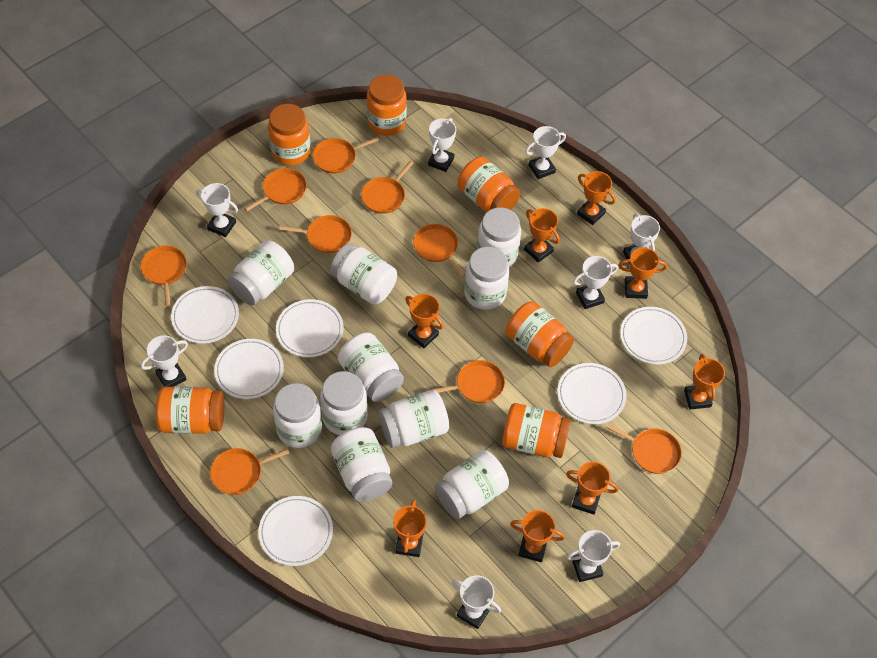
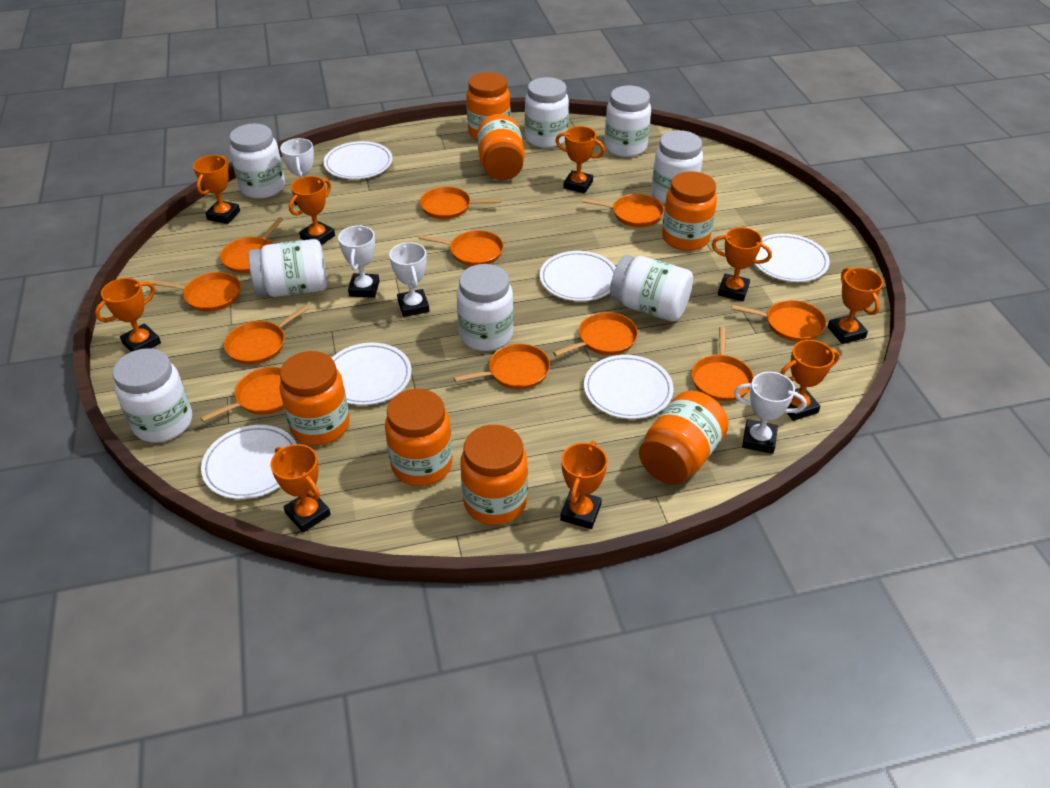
orange jar: 6 -> 7
orange pan: 9 -> 11
orange trophy: 8 -> 9
white jar: 10 -> 8
white trophy: 8 -> 4

